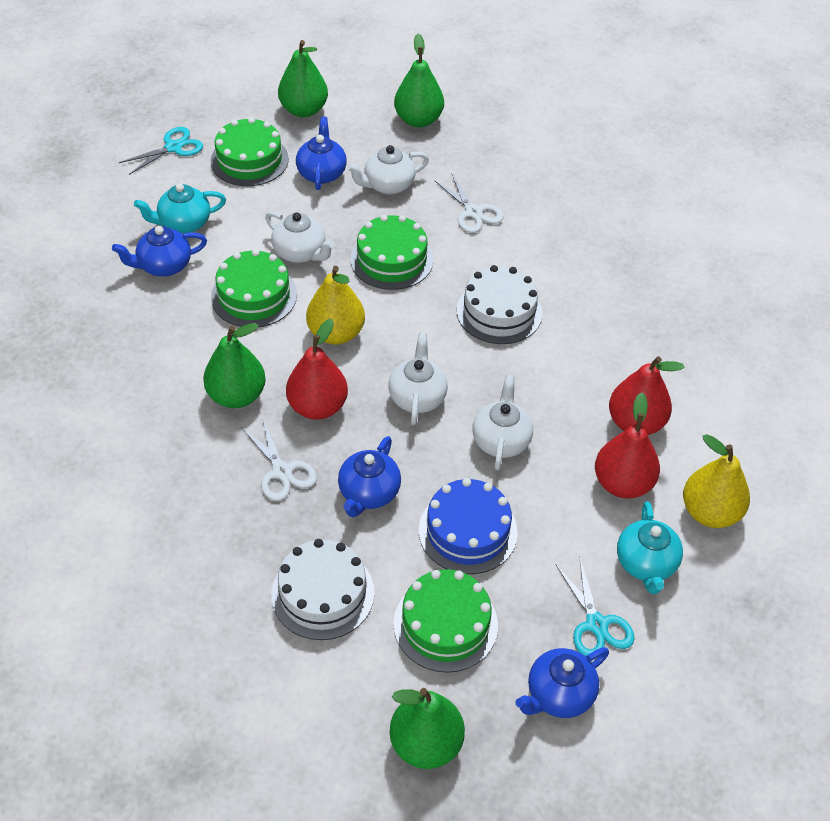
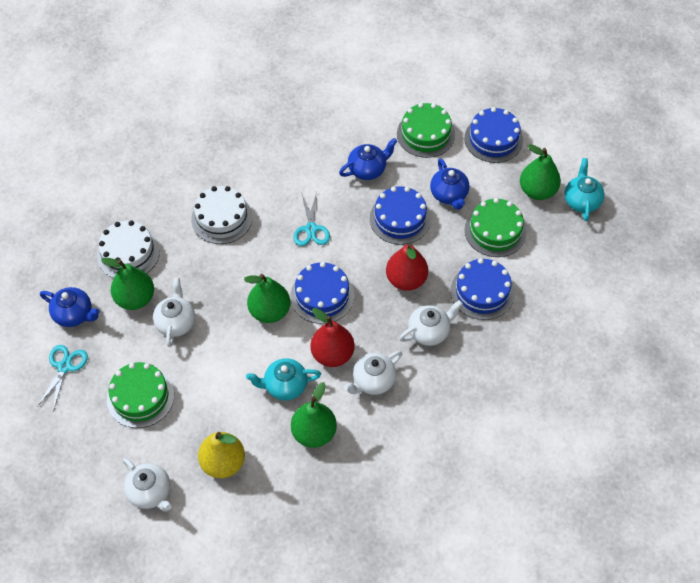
blue cake: 1 -> 4
blue teapot: 4 -> 3
green cake: 4 -> 3
red pear: 3 -> 2
white scissors: 2 -> 0
yellow pear: 2 -> 1

